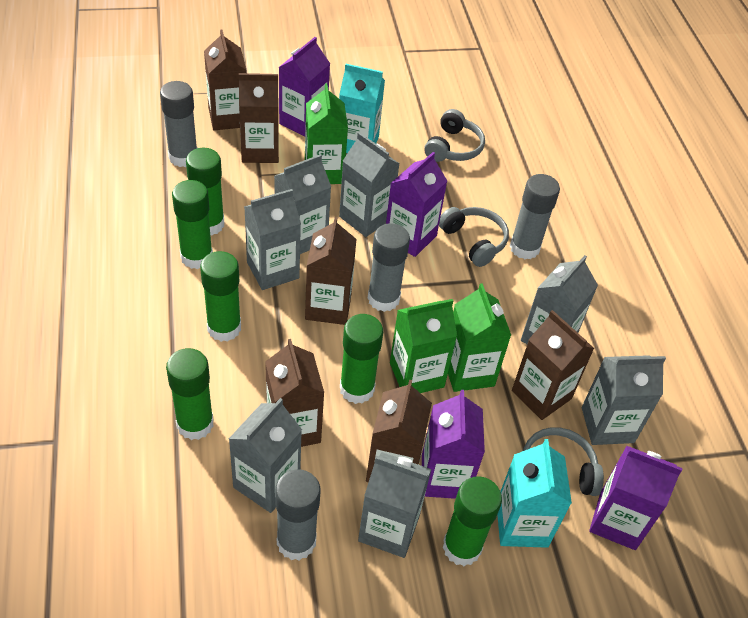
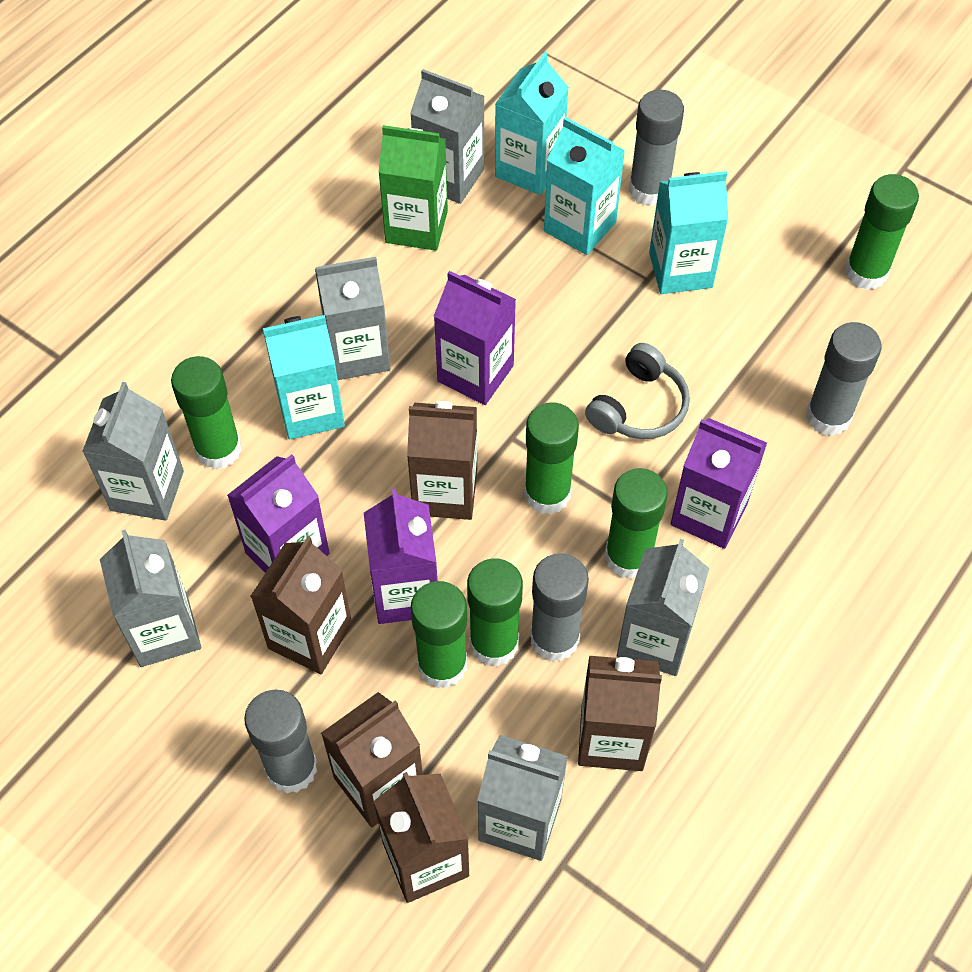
brown carton: 6 -> 5
green carton: 3 -> 1
grey carton: 7 -> 6
grey headphones: 3 -> 1
turquoise carton: 2 -> 4

